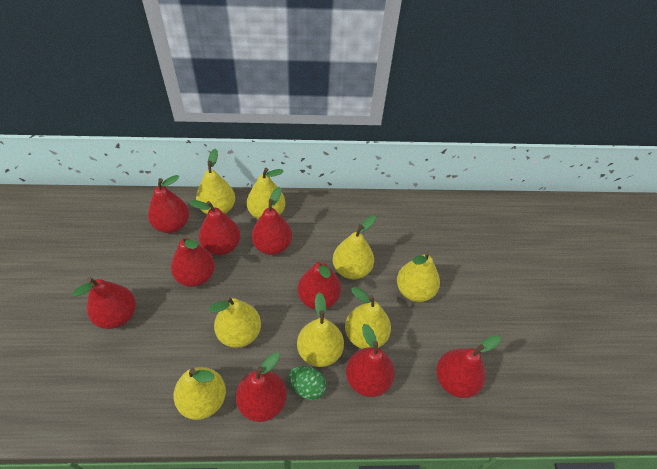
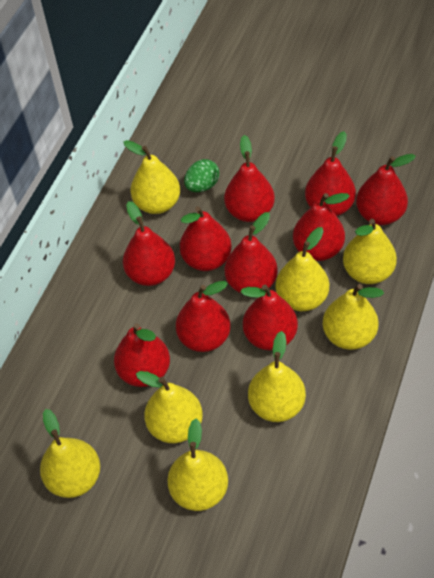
red pear: 9 -> 10

